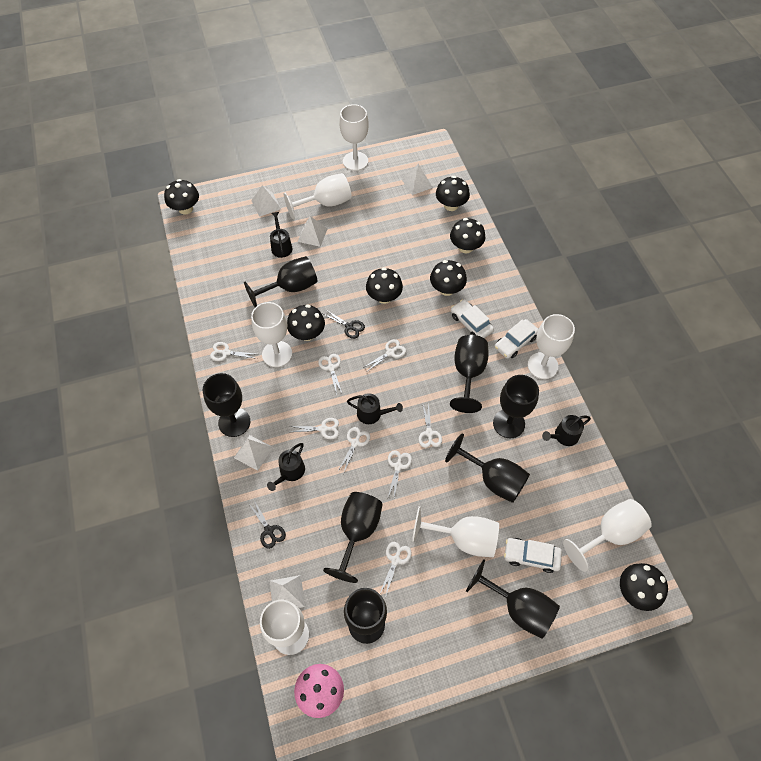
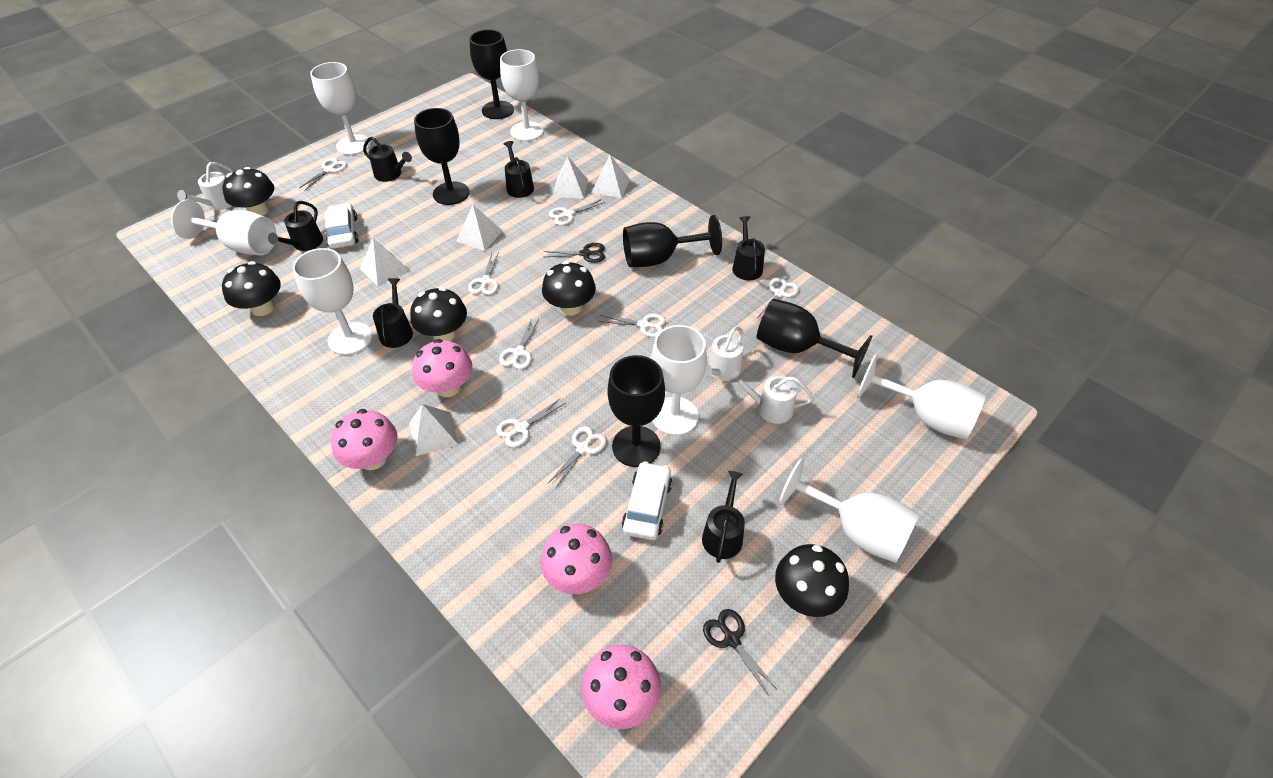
black goblet: 8 -> 5
black mushroom: 7 -> 5
black watering can: 4 -> 6
pink mushroom: 1 -> 4
white car: 3 -> 2
white watering can: 0 -> 3

